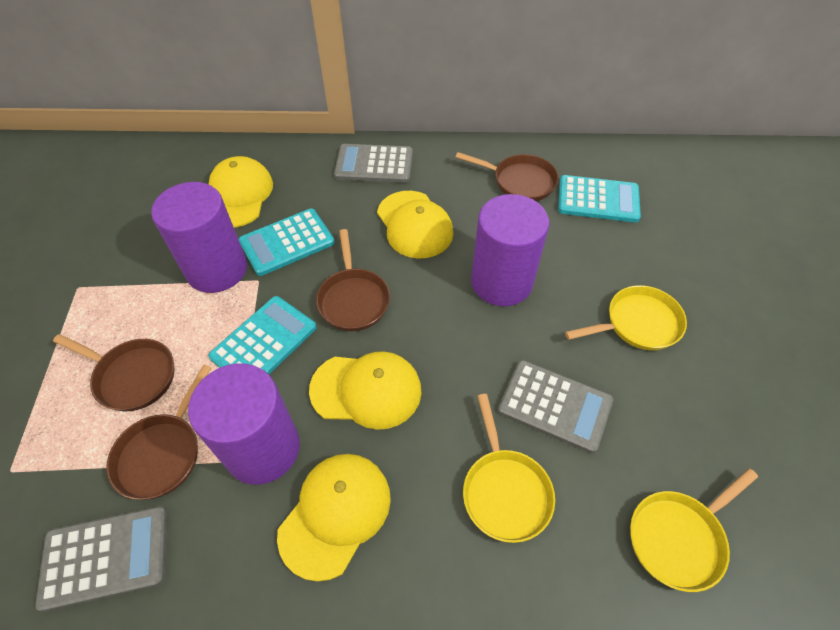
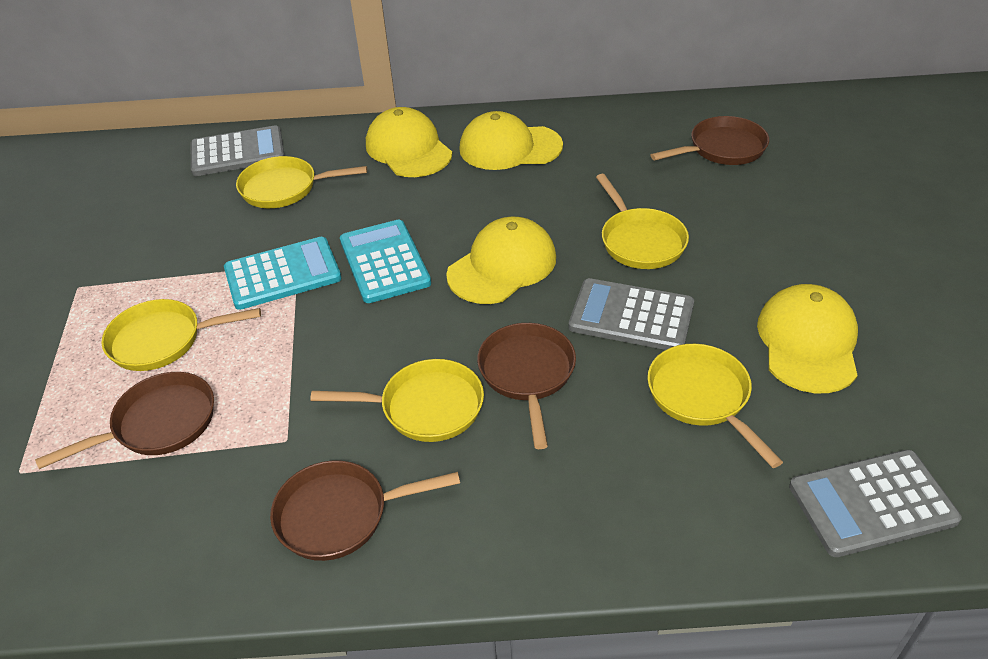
purple cylinder: 3 -> 0
turquoise calculator: 3 -> 2
yellow pan: 3 -> 5

